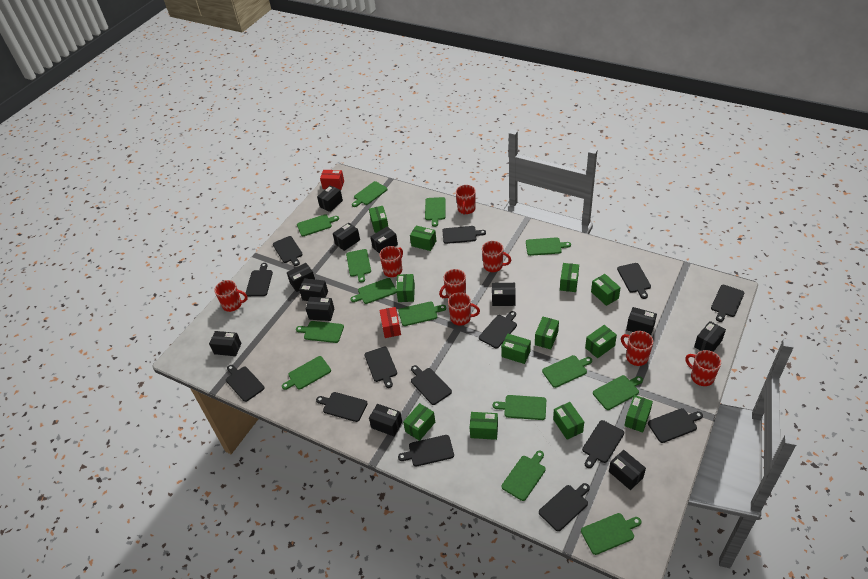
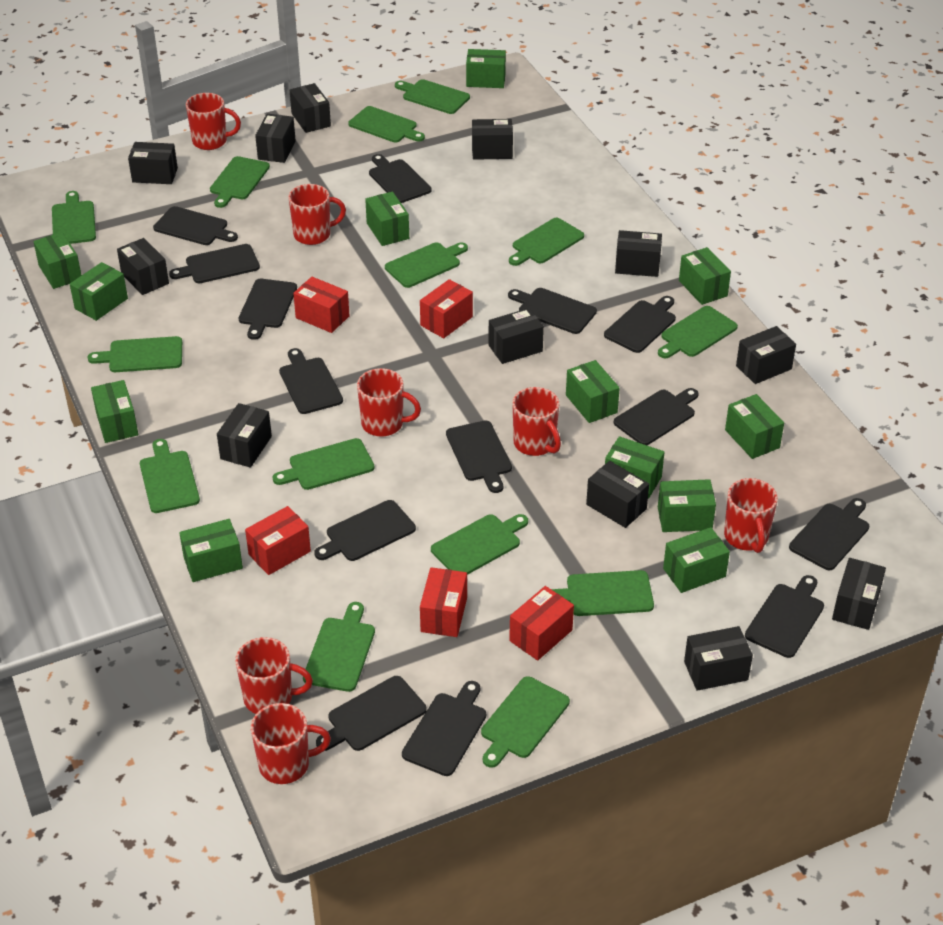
red box: 2 -> 5
red mug: 8 -> 7

